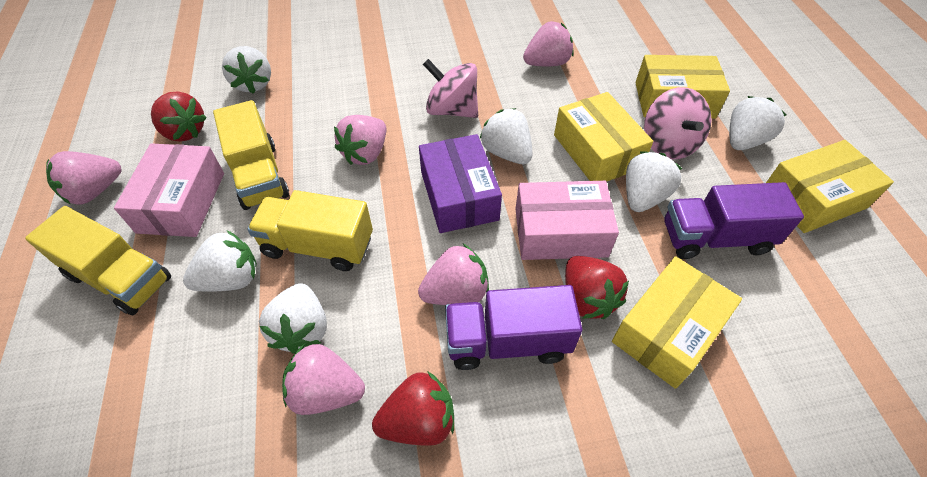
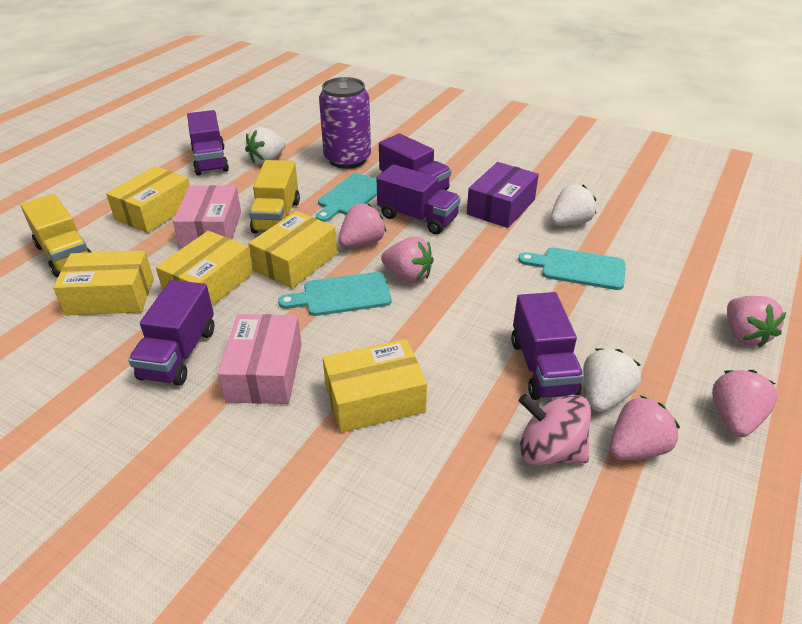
pink spinning top: 2 -> 1
purple can: 0 -> 1
purple truck: 2 -> 5
red strawberry: 3 -> 0
turquoise cutting board: 0 -> 3
white strawberry: 6 -> 3
yellow box: 4 -> 5
yellow truck: 3 -> 2

